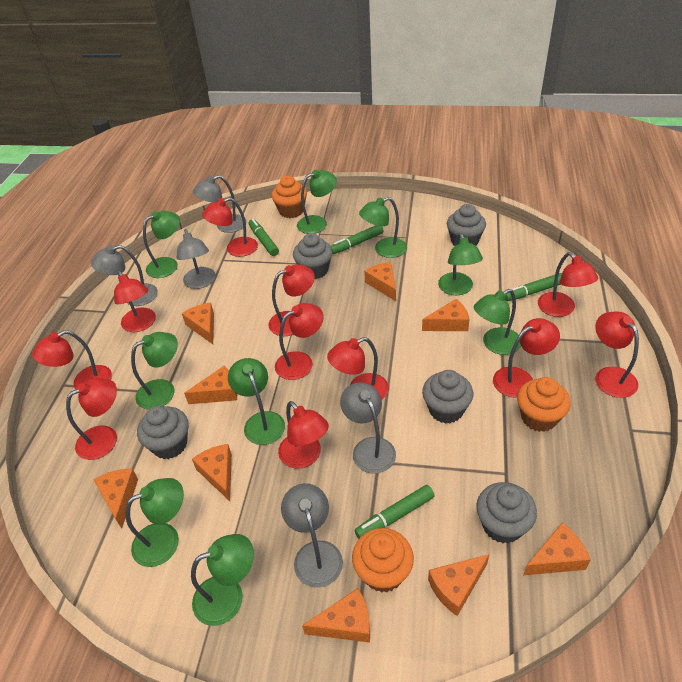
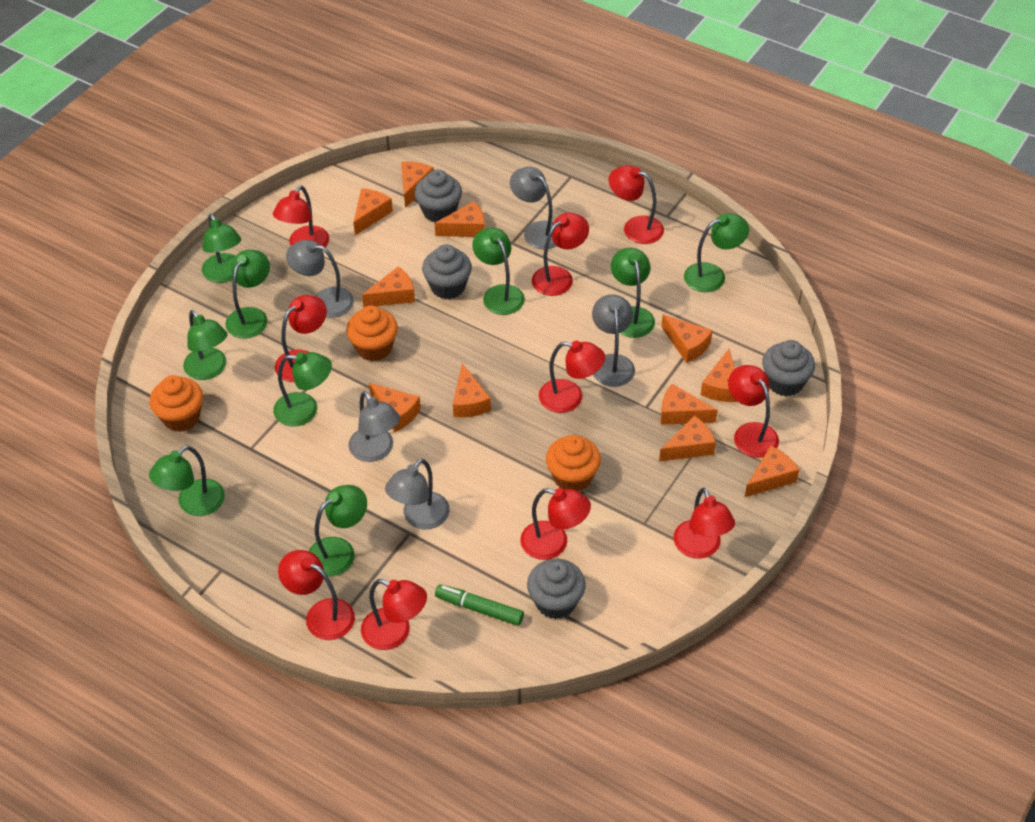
green marker: 4 -> 1
grey cupcake: 5 -> 4
orange cheese: 9 -> 11
red lamp: 11 -> 10

